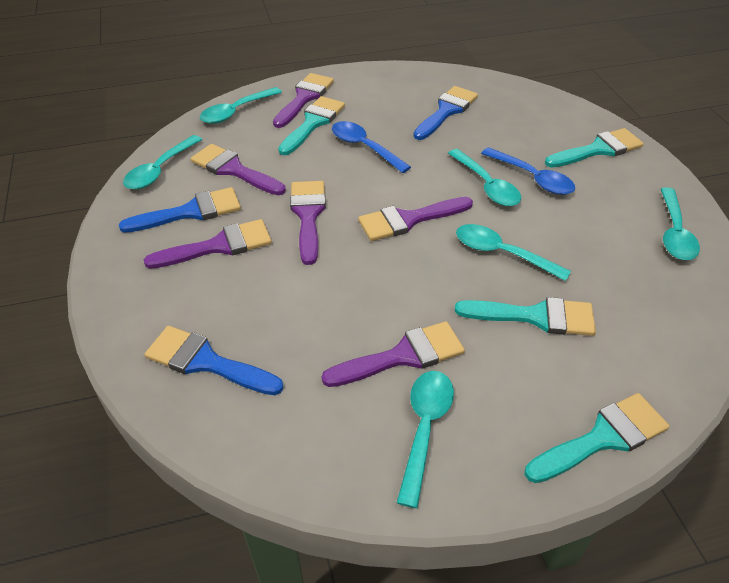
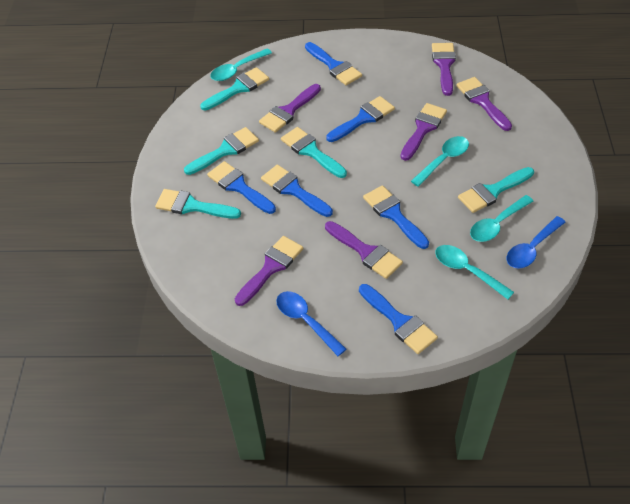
blue brush: 3 -> 6
turquoise brush: 4 -> 5
turquoise spoon: 6 -> 4

